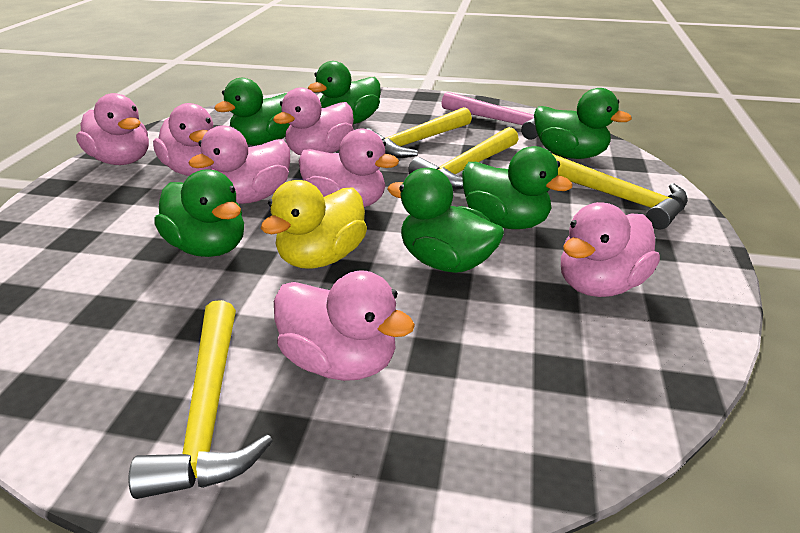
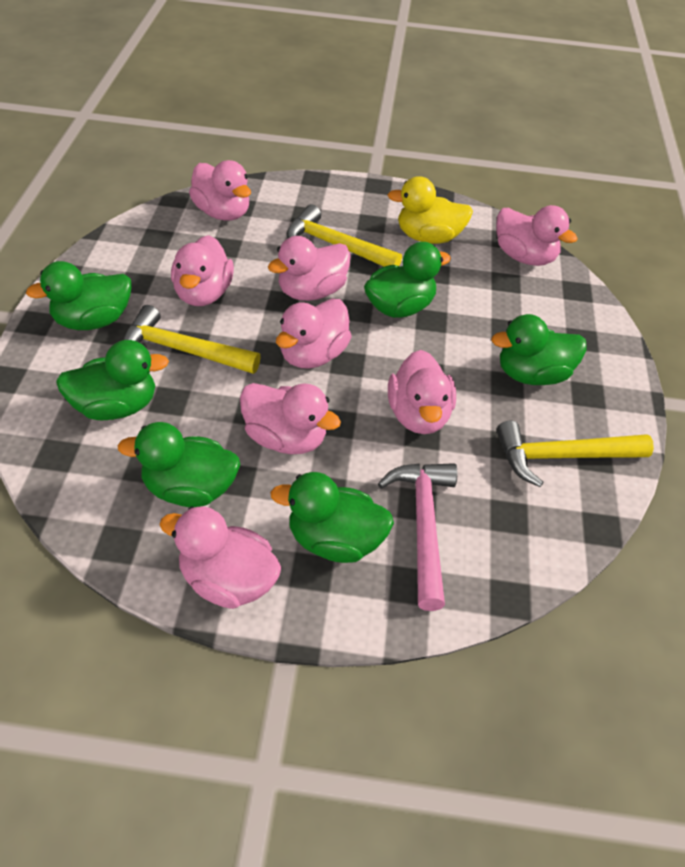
pink duck: 7 -> 8
yellow hammer: 4 -> 3

